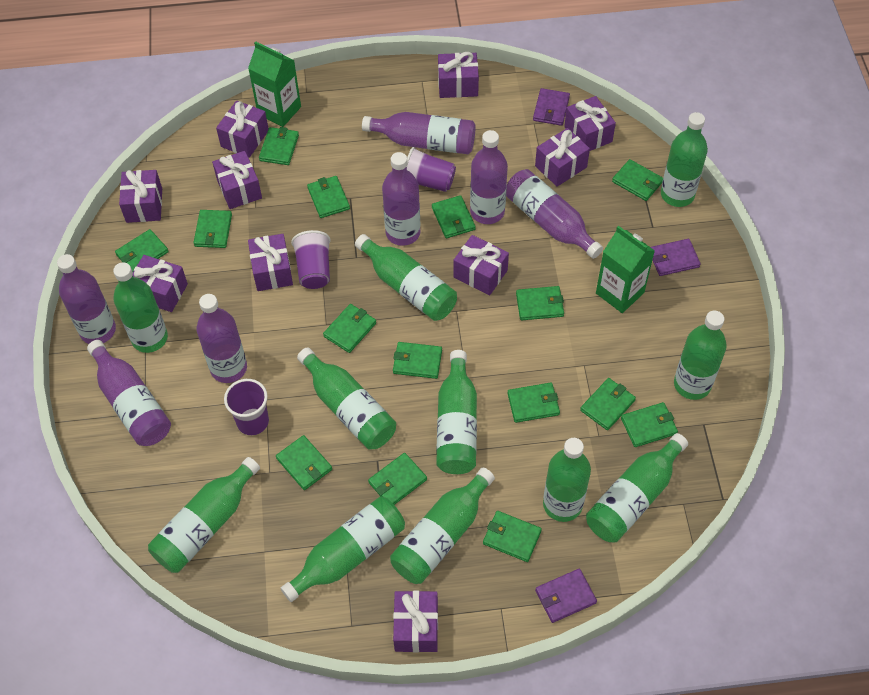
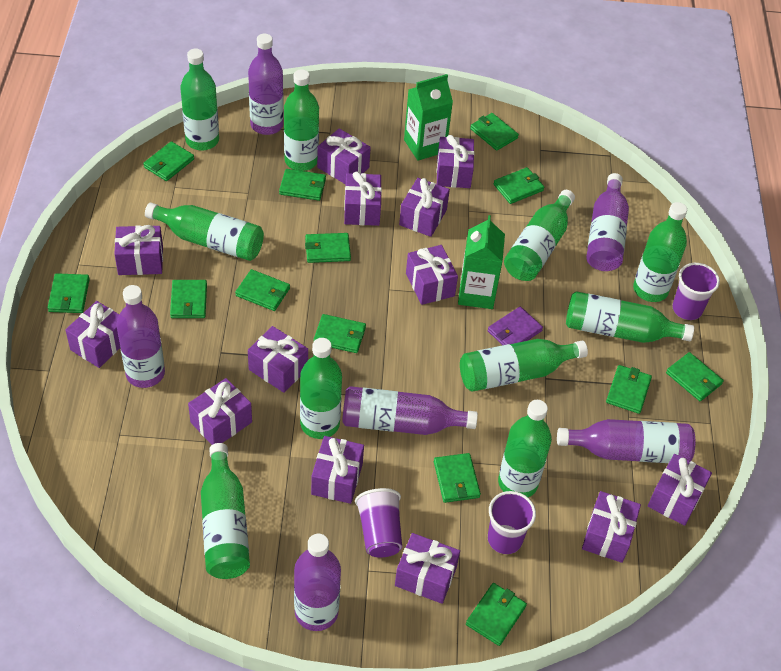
green bottle: 11 -> 10
green wallet: 15 -> 13
purple bottle: 7 -> 6
purple gift: 10 -> 13
purple wallet: 3 -> 1

